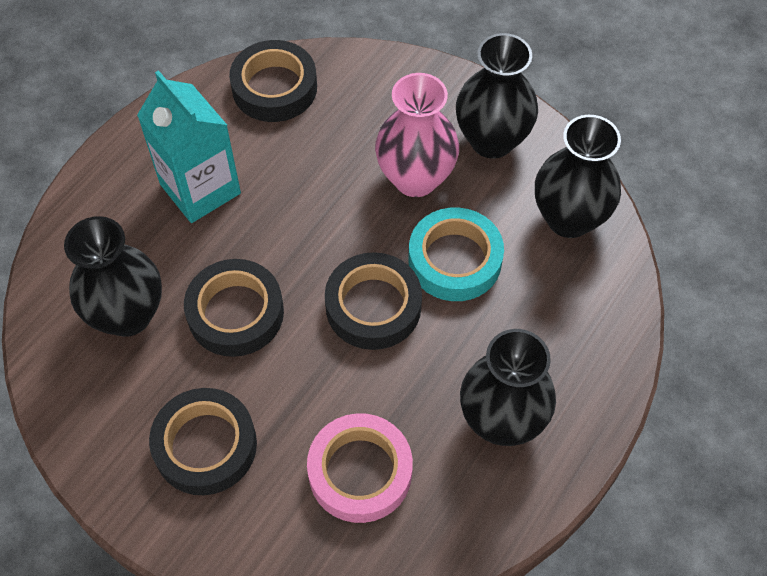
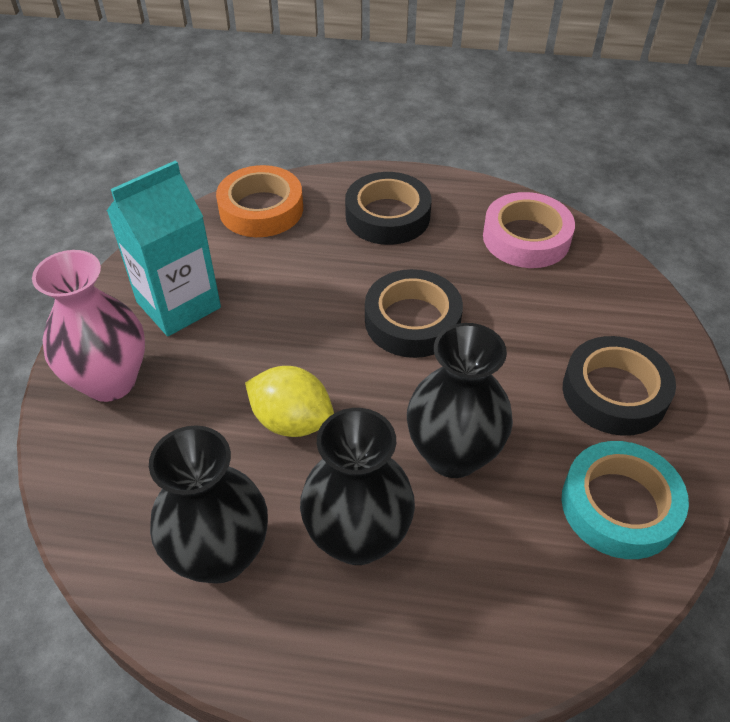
black tape: 4 -> 3
black vase: 4 -> 3
orange tape: 0 -> 1
yellow lemon: 0 -> 1

